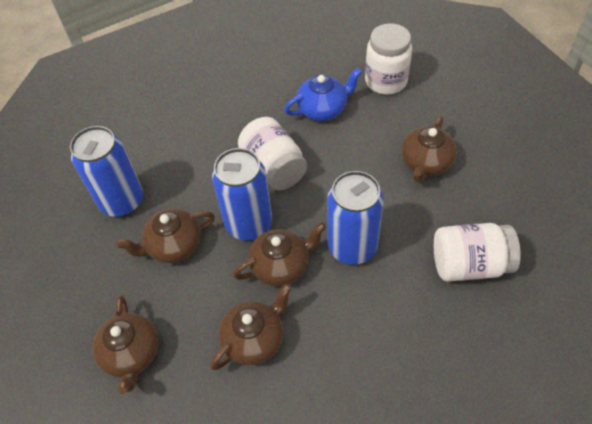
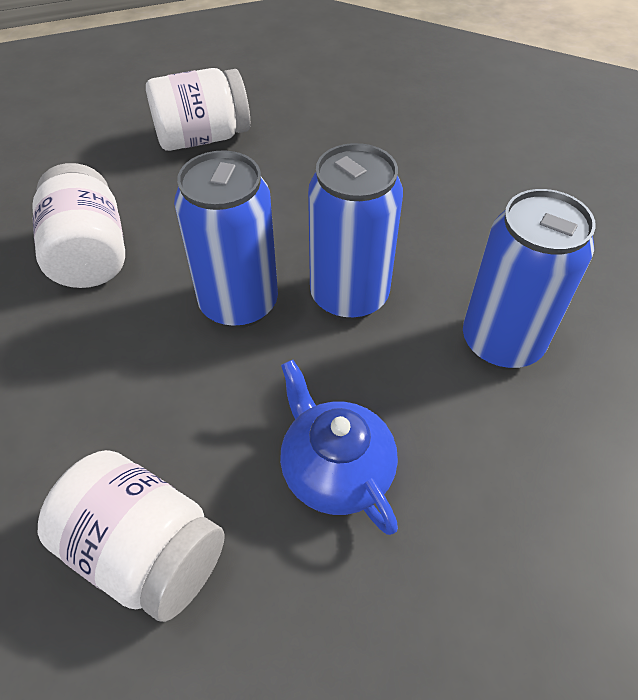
brown teapot: 5 -> 0

